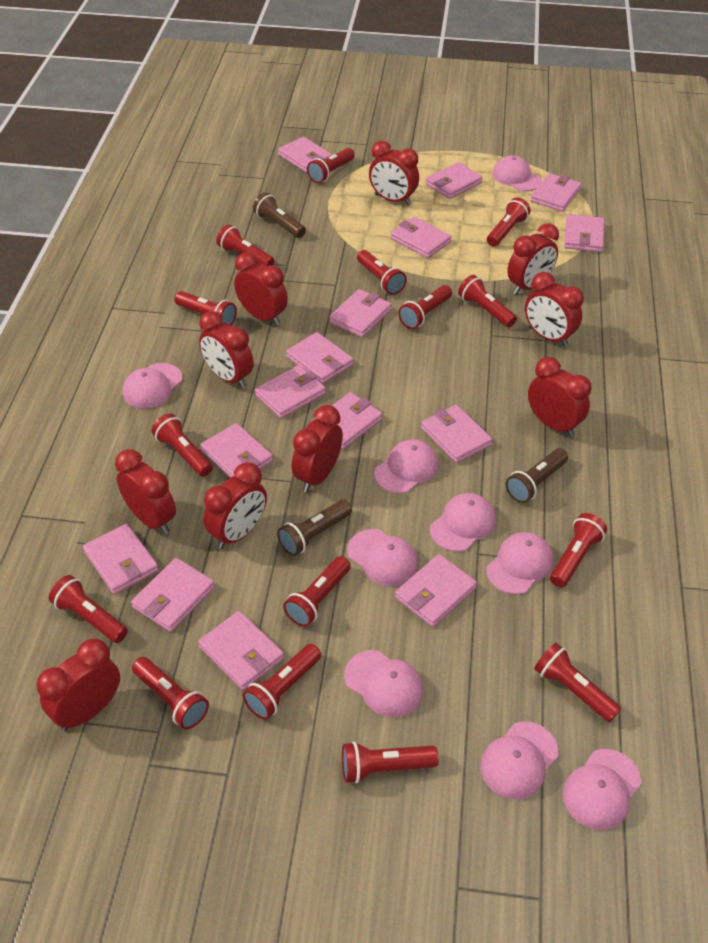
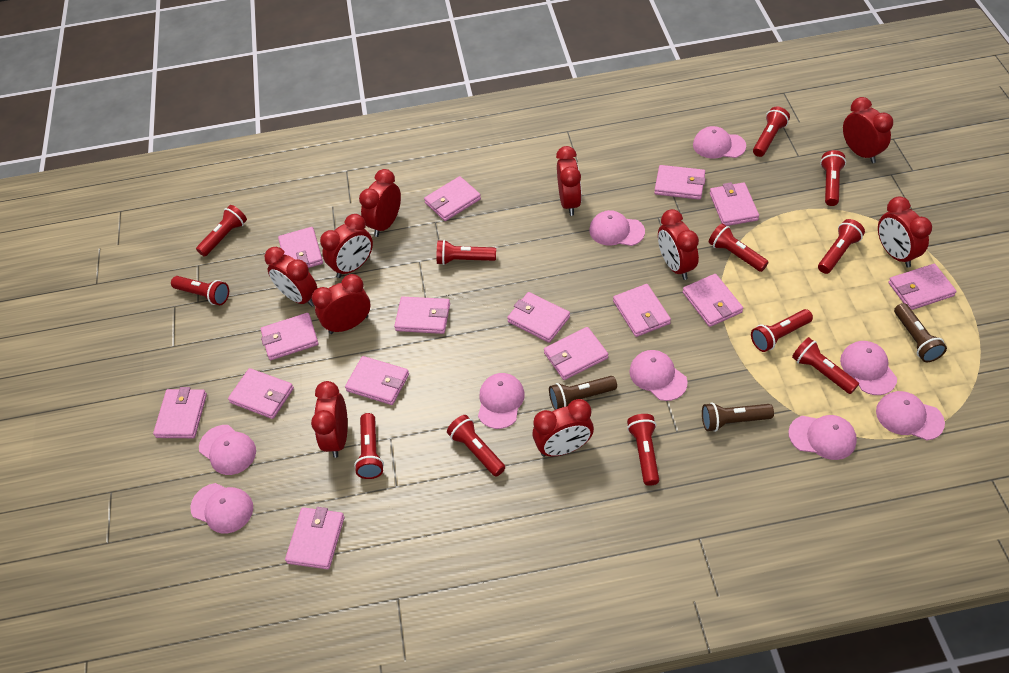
red flashlight: 15 -> 12

